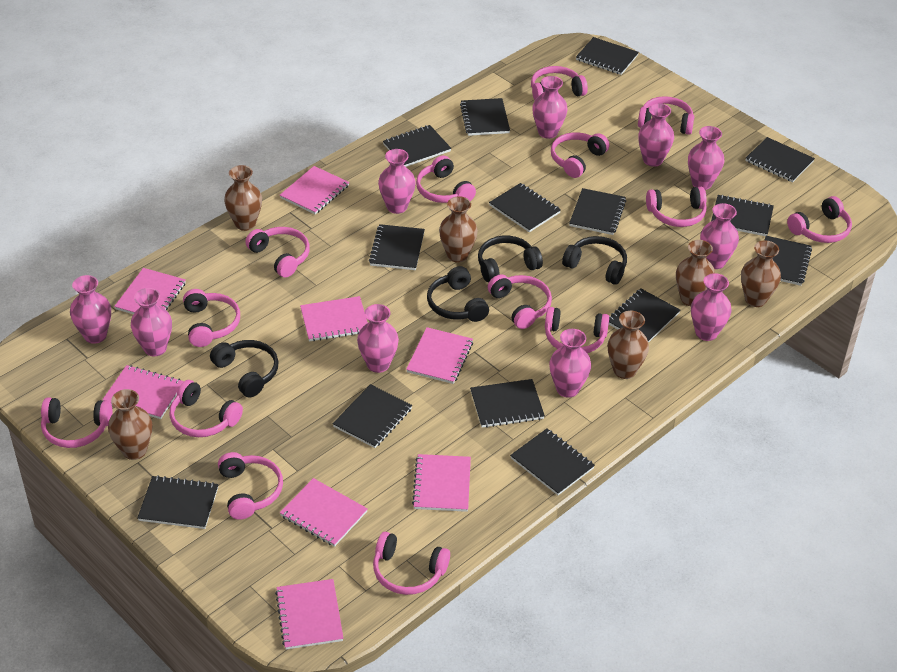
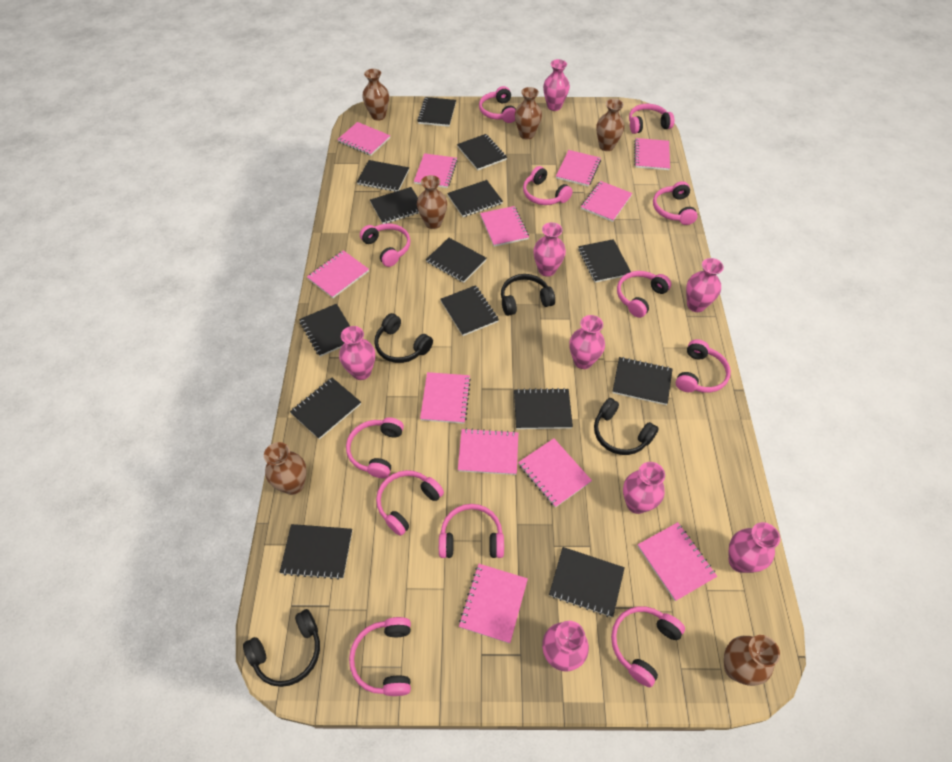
pink headphones: 14 -> 12
pink notebook: 8 -> 12
pink vase: 10 -> 8

